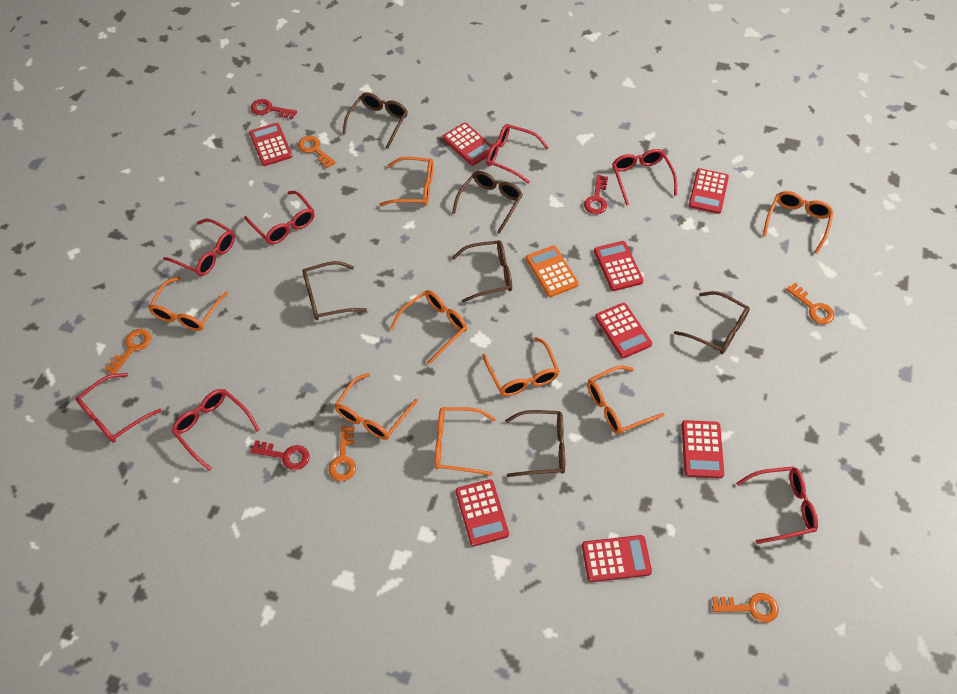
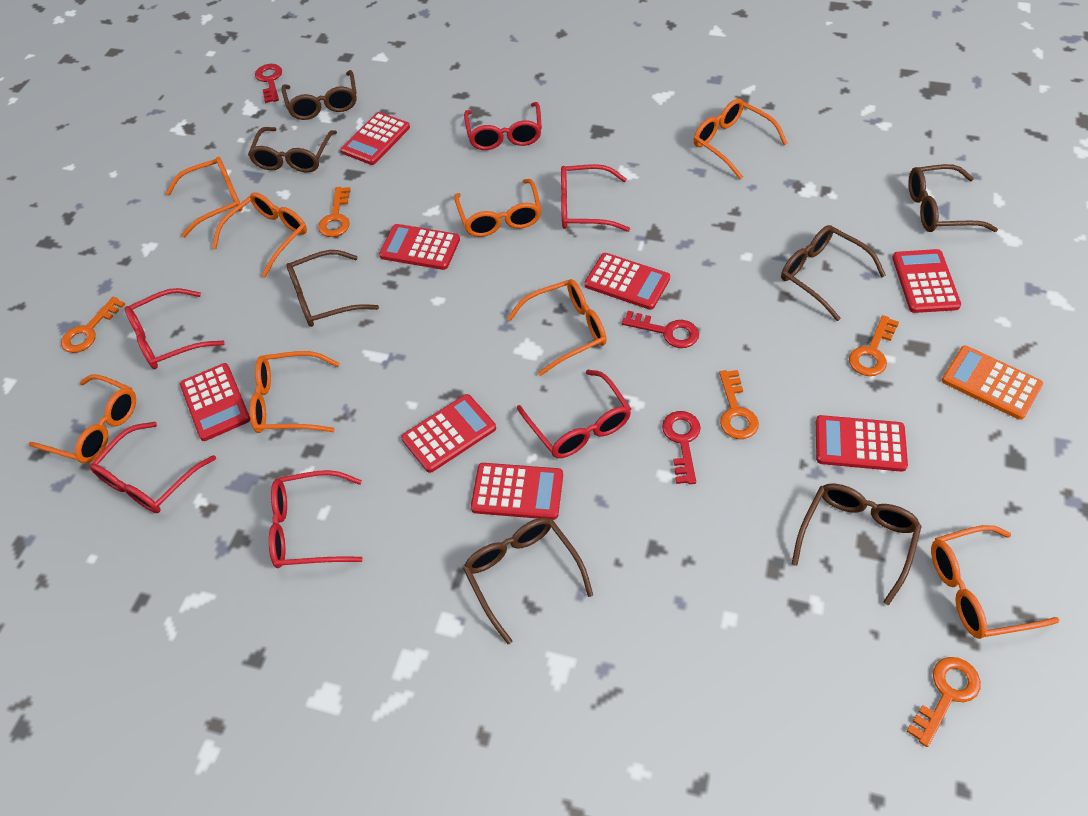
brown glasses: 6 -> 7
red glasses: 7 -> 6

